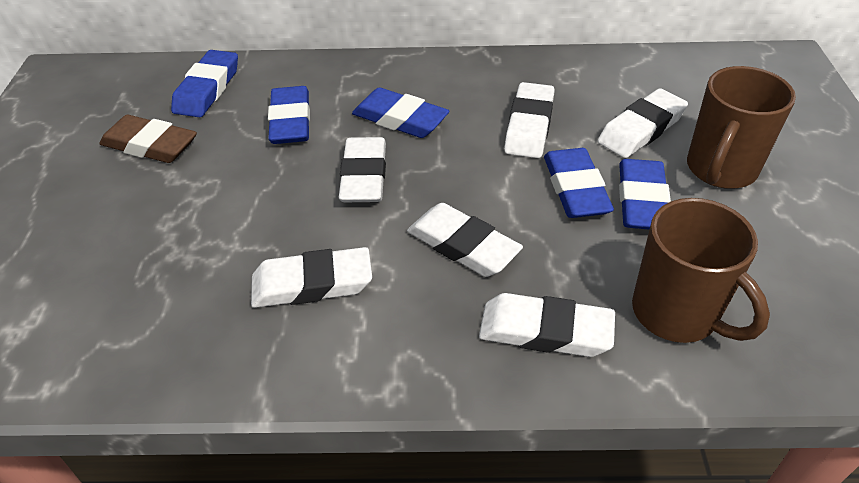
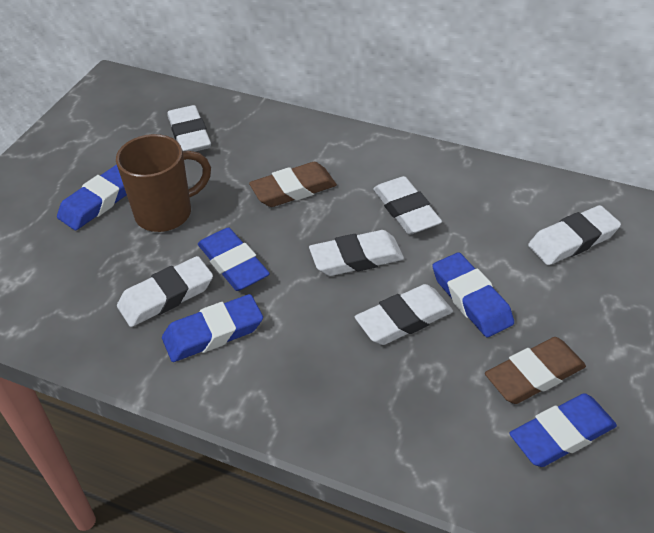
brown eraser: 1 -> 2
brown mug: 2 -> 1

